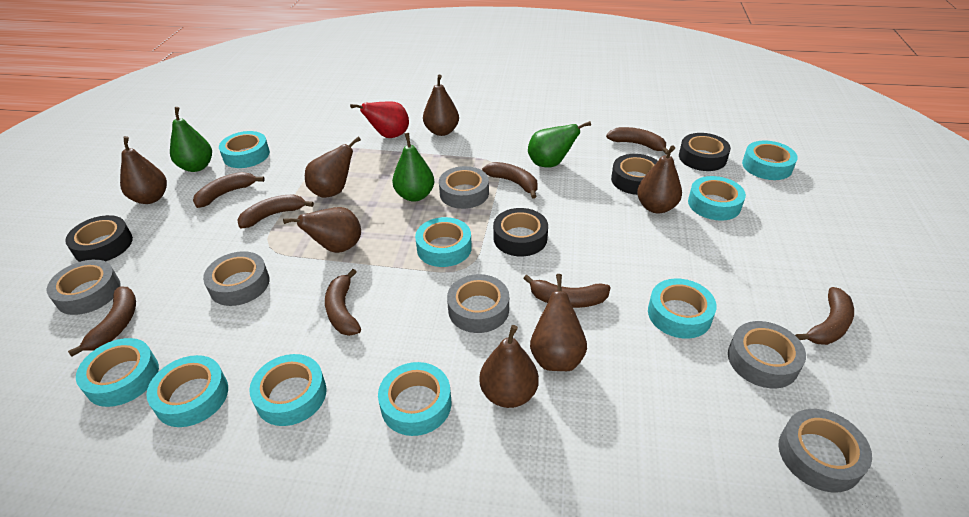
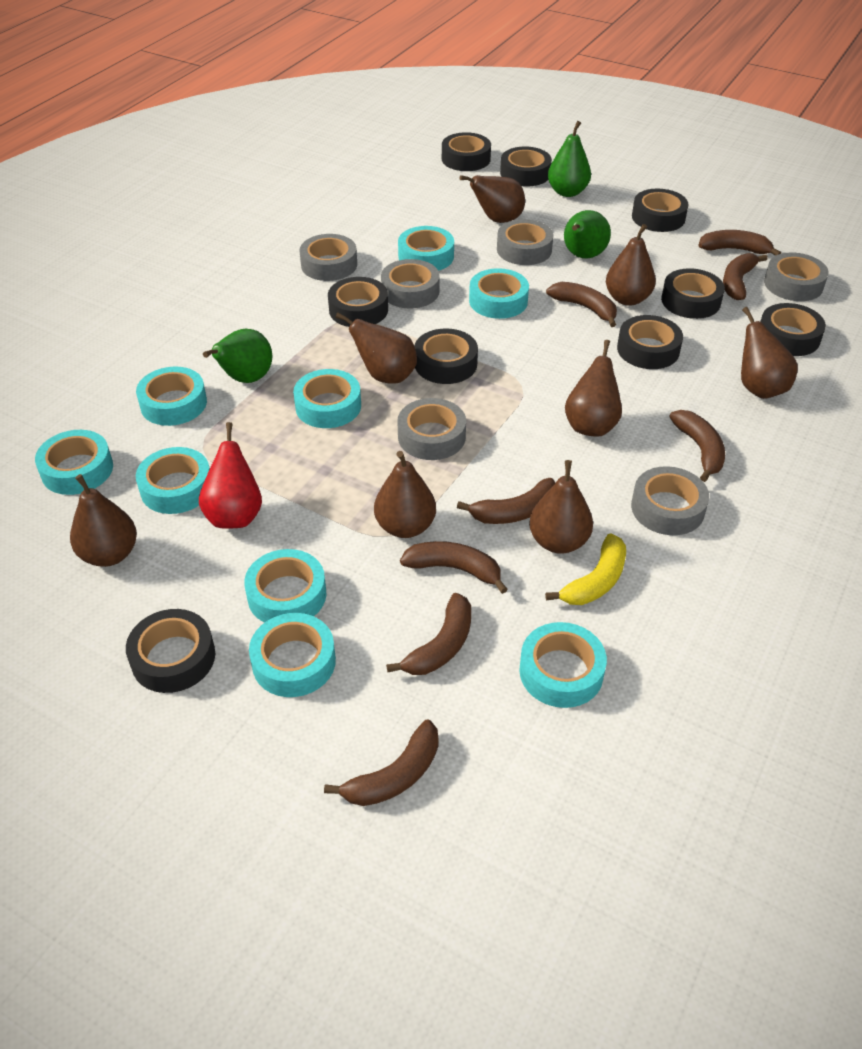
black tape: 4 -> 9
brown pear: 7 -> 8
yellow banana: 0 -> 1

